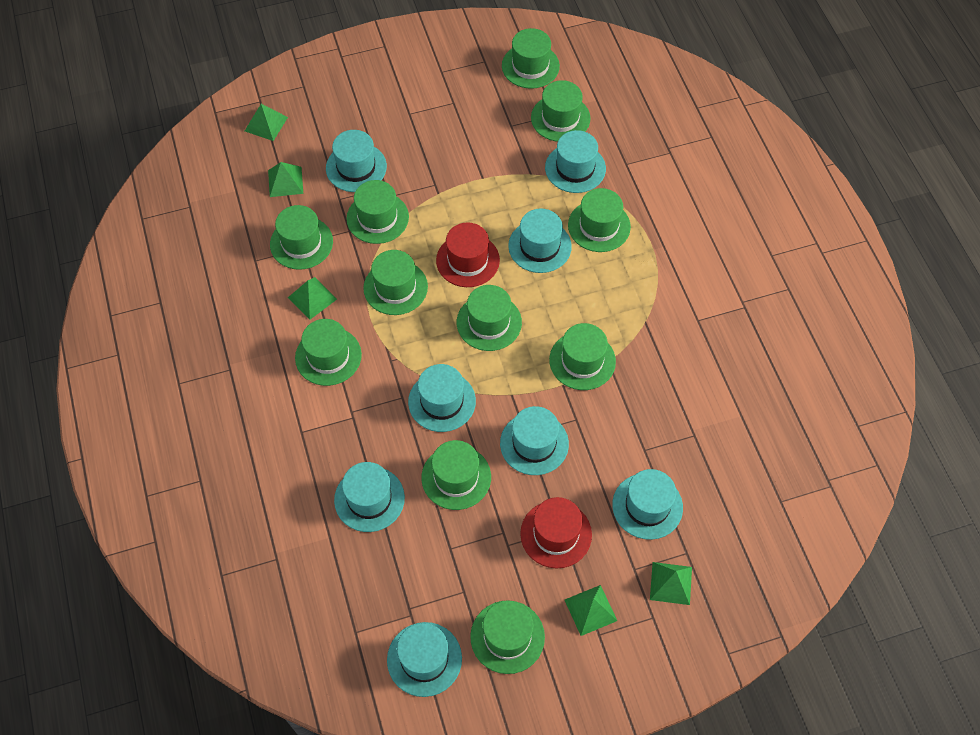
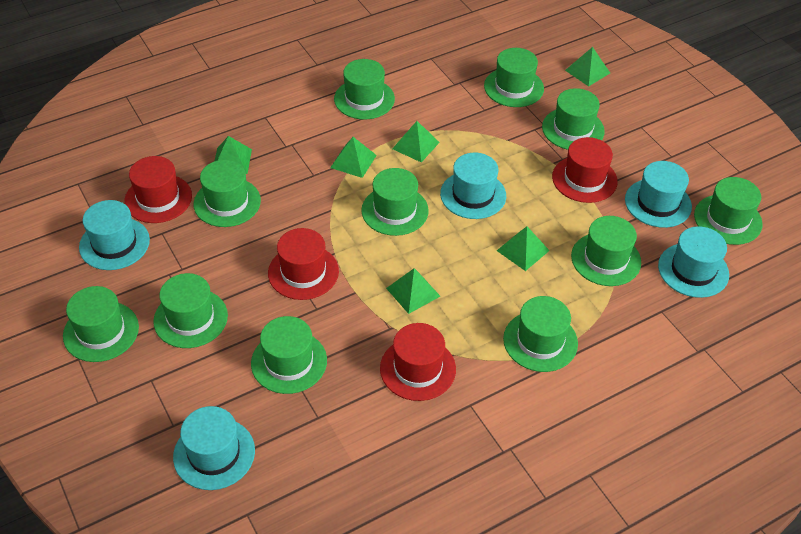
green pyramid: 5 -> 6
red hat: 2 -> 4
turquoise hat: 8 -> 5

